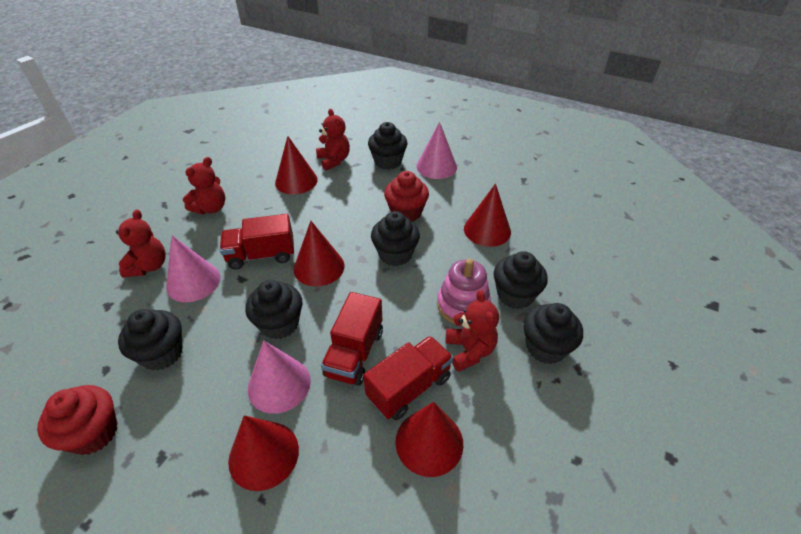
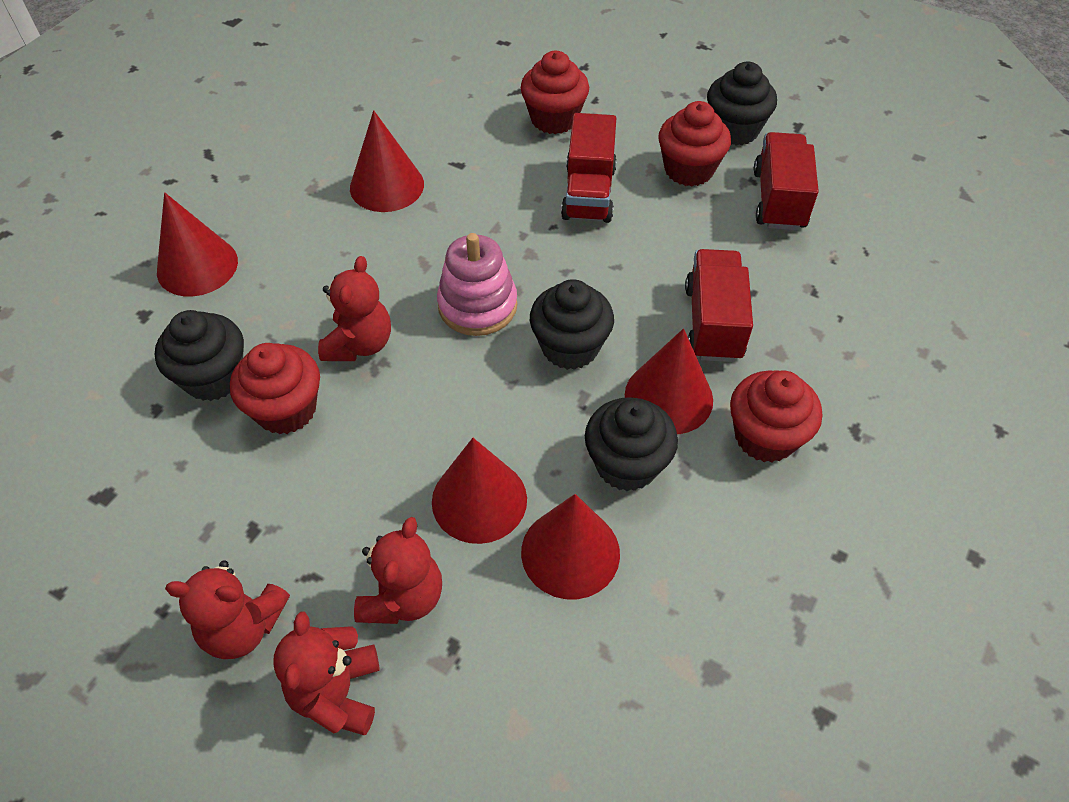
black cupcake: 6 -> 4
pink cone: 3 -> 0
red cupcake: 2 -> 4

